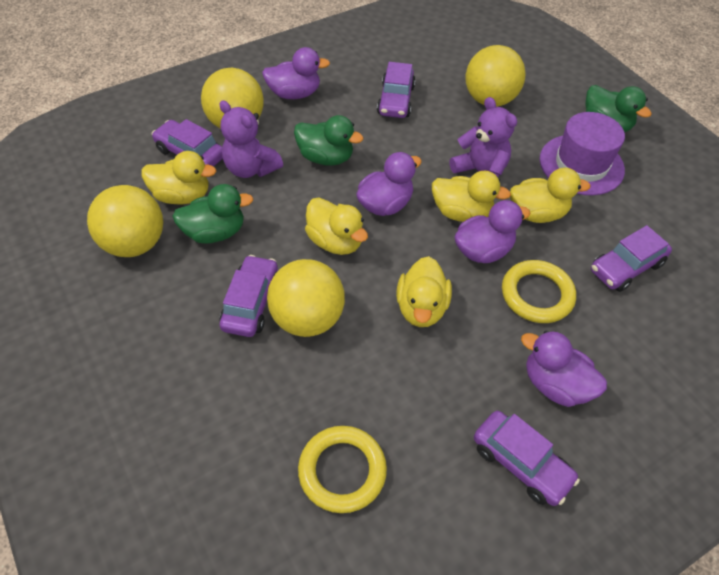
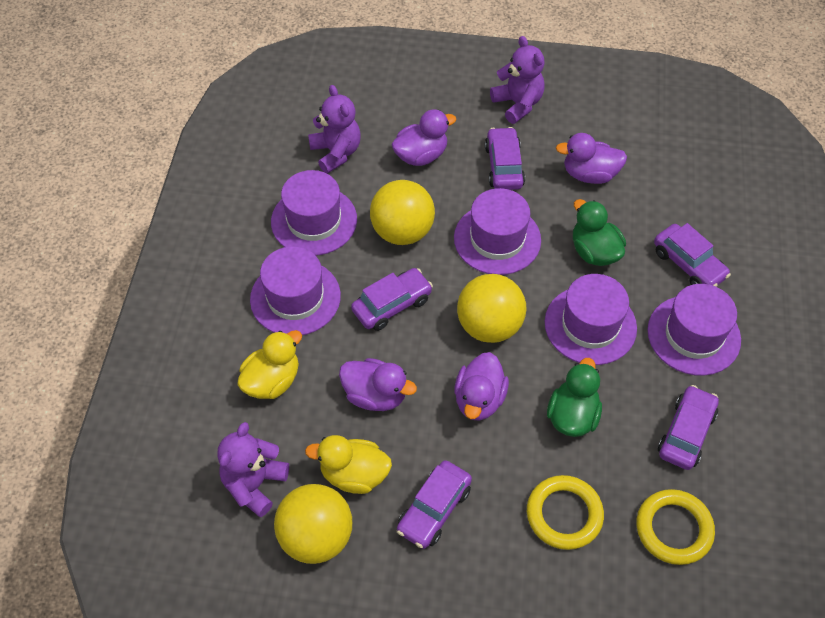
green duck: 3 -> 2
purple hat: 1 -> 5
purple teddy bear: 2 -> 3
yellow ball: 4 -> 3
yellow duck: 5 -> 2

